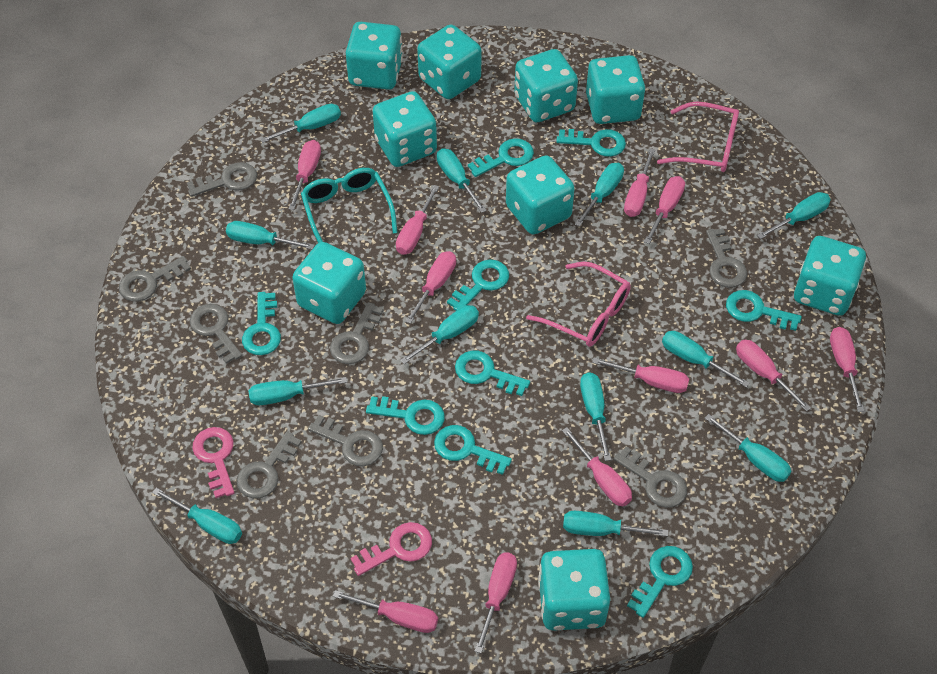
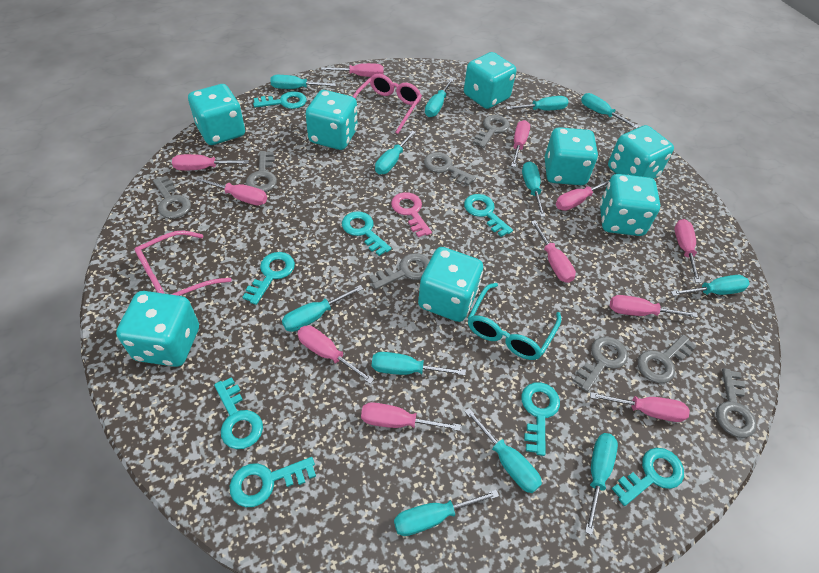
pink key: 2 -> 1
turquoise dice: 9 -> 8
turquoise key: 9 -> 8

